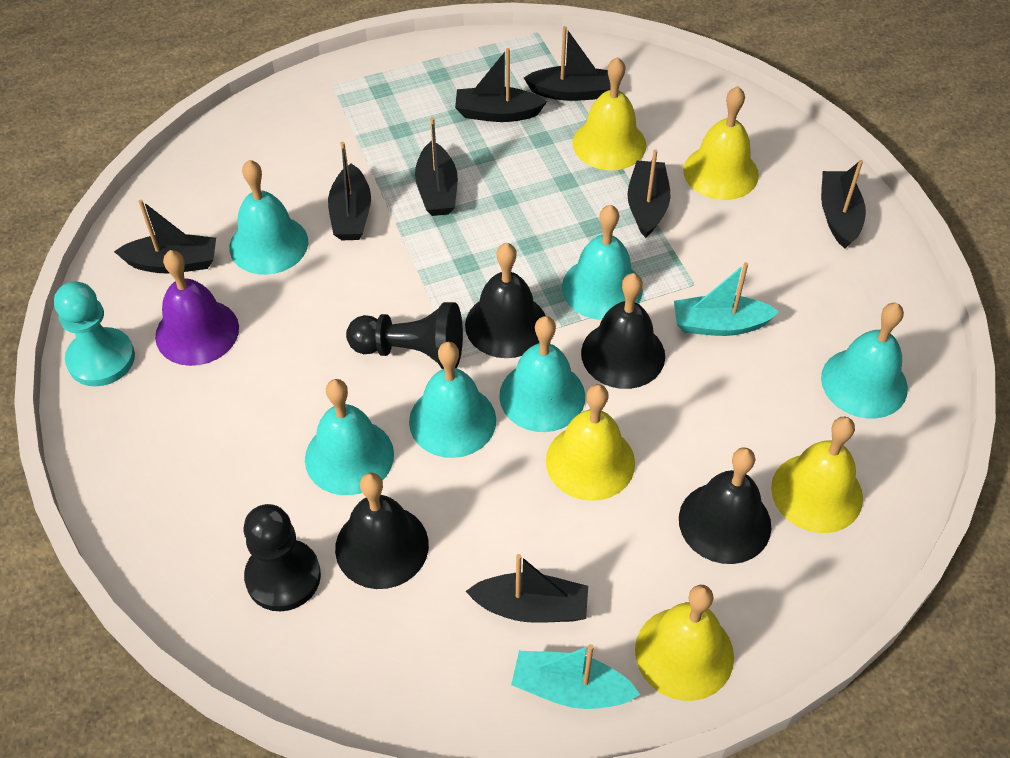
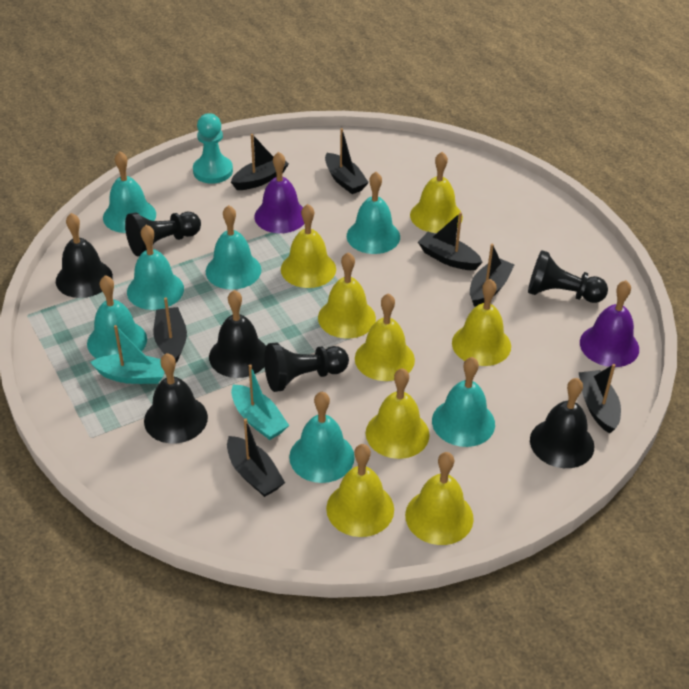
black boat: 8 -> 7
black pawn: 2 -> 3
purple bell: 1 -> 2
turquoise bell: 6 -> 7
yellow bell: 5 -> 8

